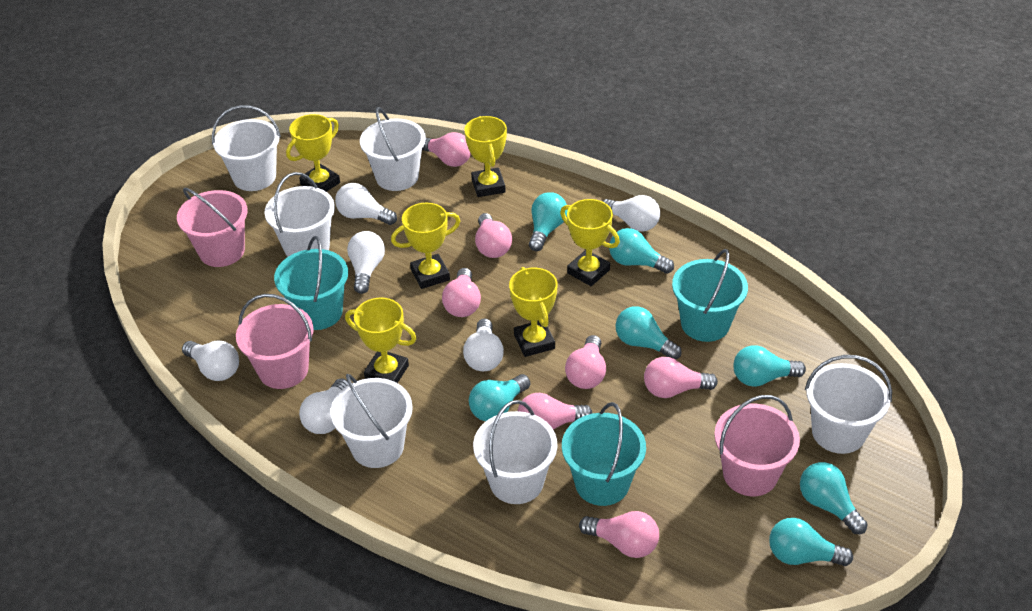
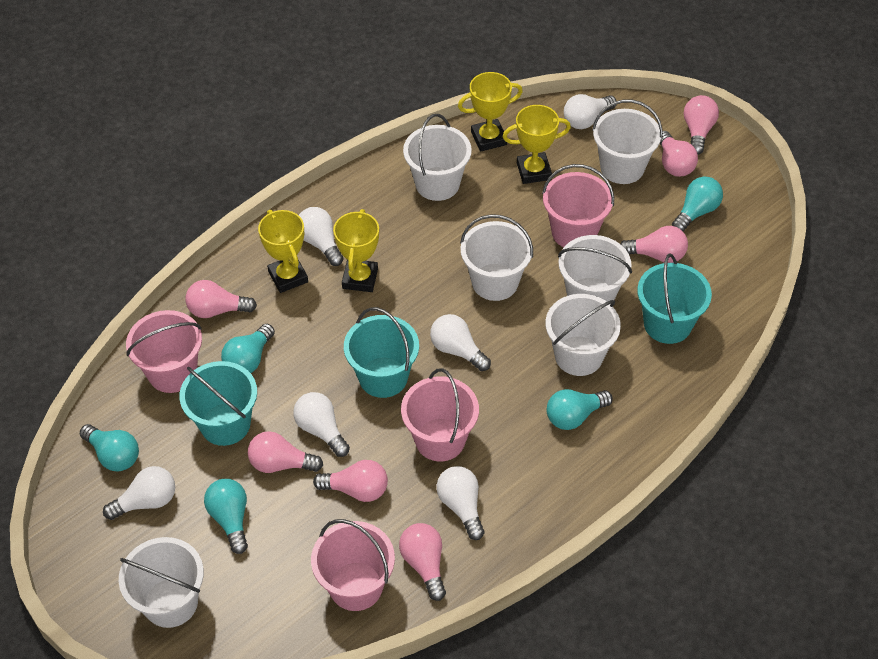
pink bucket: 3 -> 4
turquoise light bulb: 7 -> 5
yellow trophy: 6 -> 4

